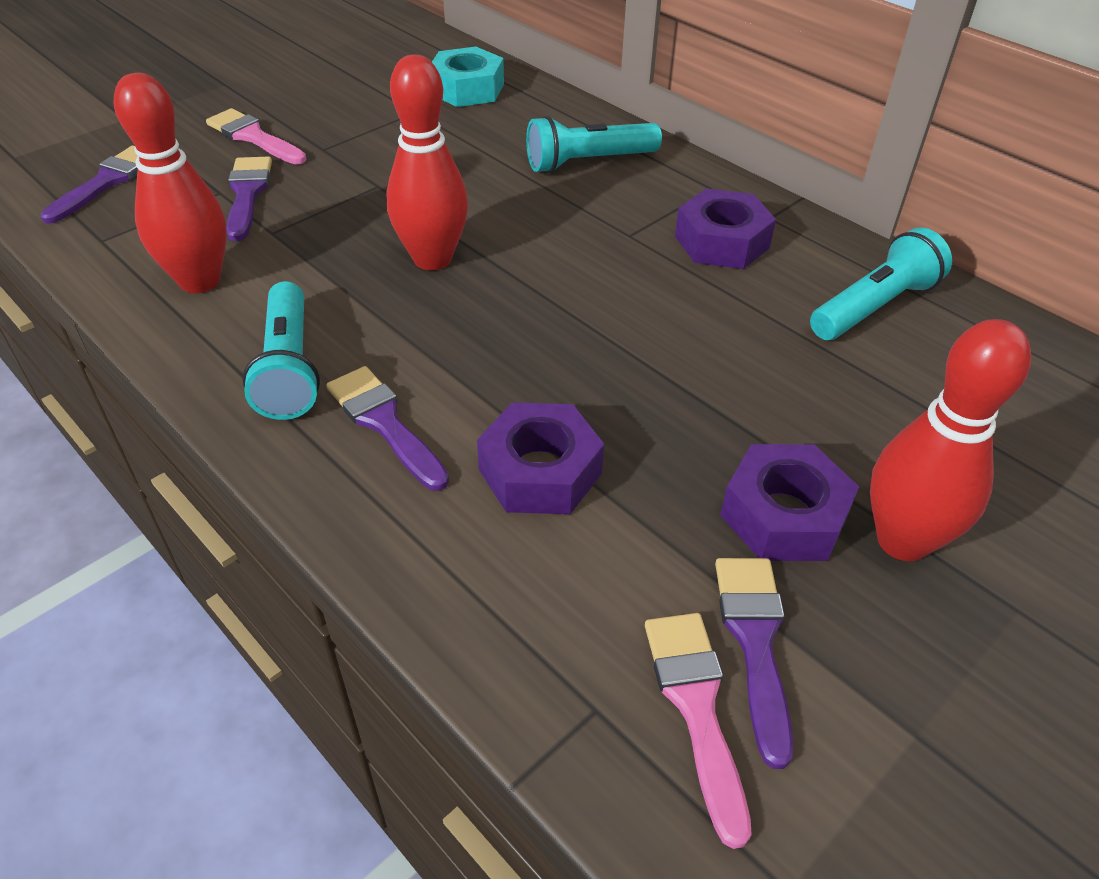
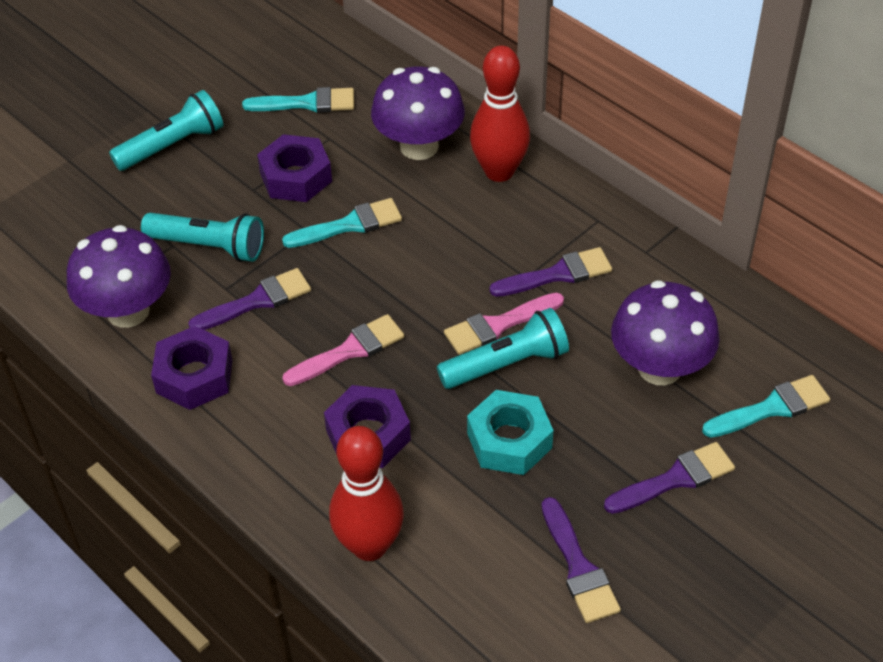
purple mushroom: 0 -> 3
red bowling pin: 3 -> 2
turquoise brush: 0 -> 3

